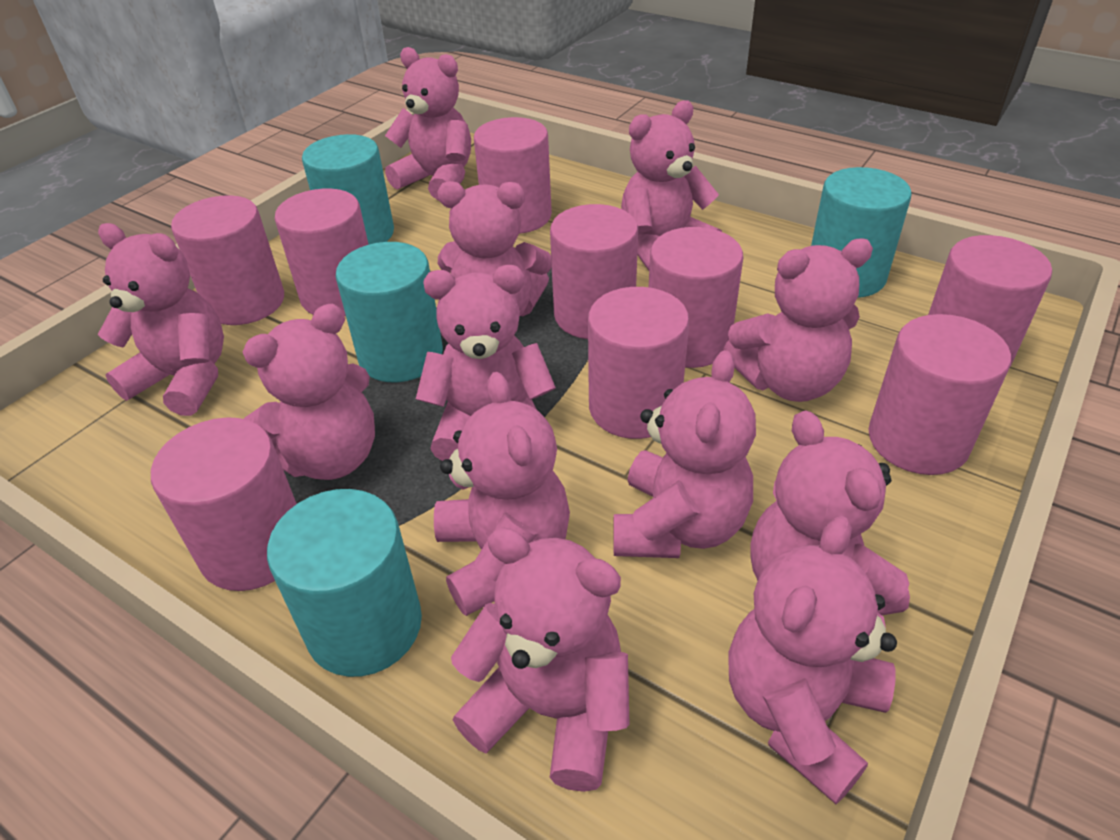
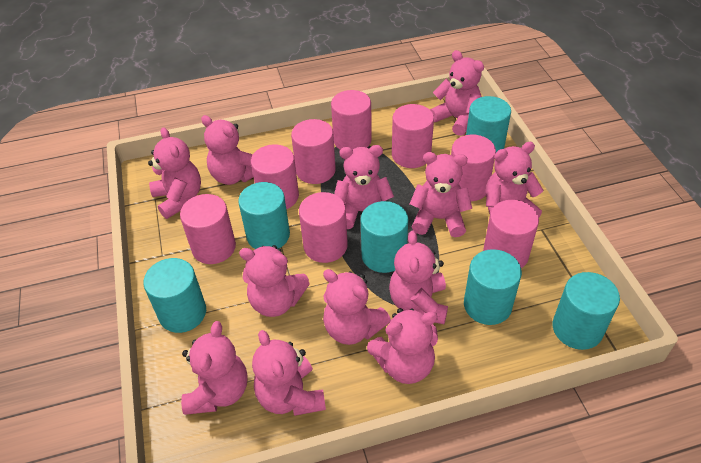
pink cylinder: 9 -> 8
turquoise cylinder: 4 -> 6

